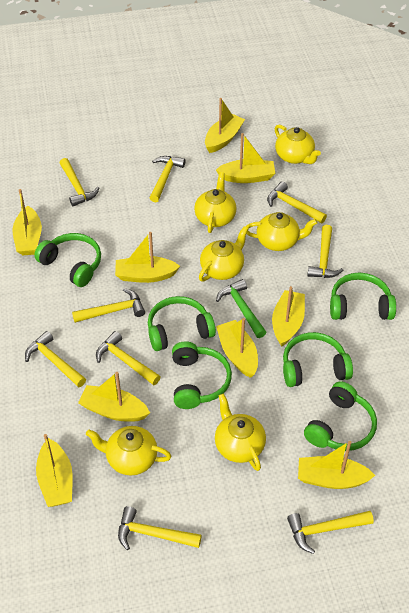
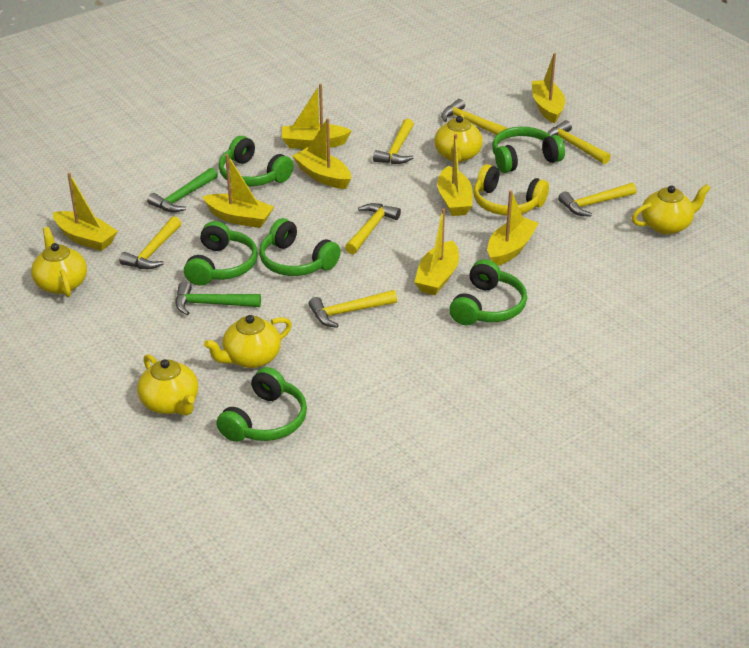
green hammer: 1 -> 2
yellow boat: 9 -> 8
yellow hammer: 9 -> 7
yellow headphones: 0 -> 1
yellow teapot: 6 -> 5

